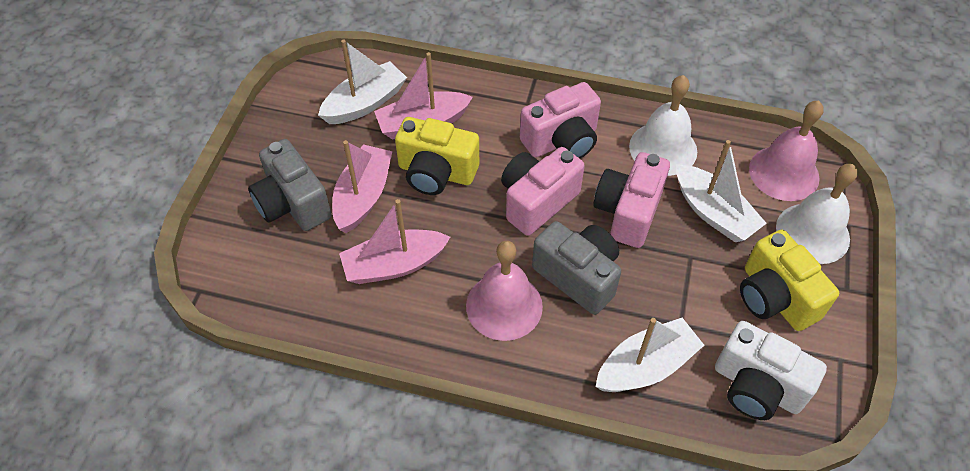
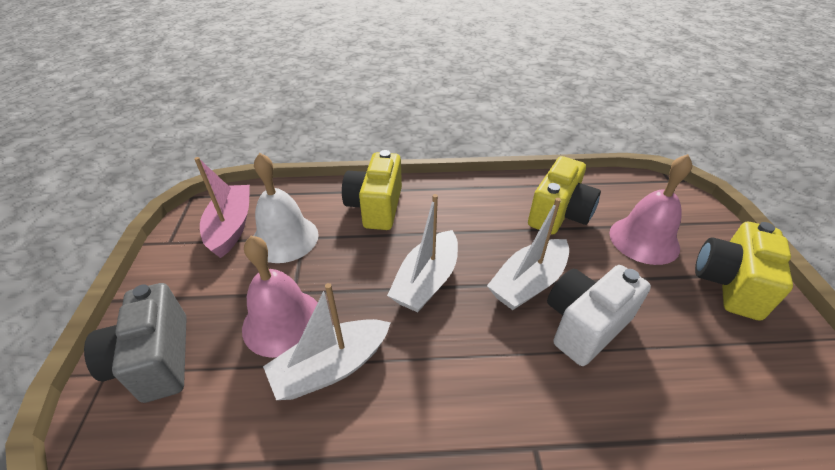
grey camera: 2 -> 1
pink boat: 3 -> 1
pink camera: 3 -> 0
white bell: 2 -> 1
yellow camera: 2 -> 3

